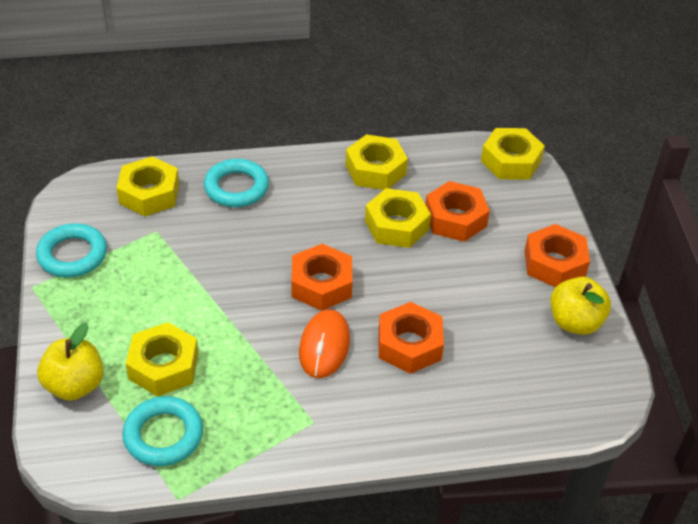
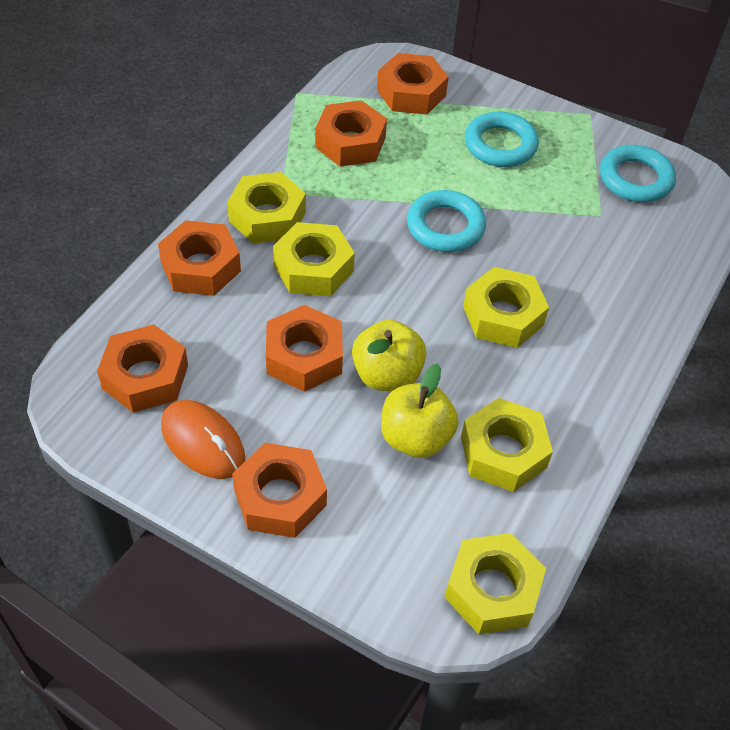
orange nut: 4 -> 6

